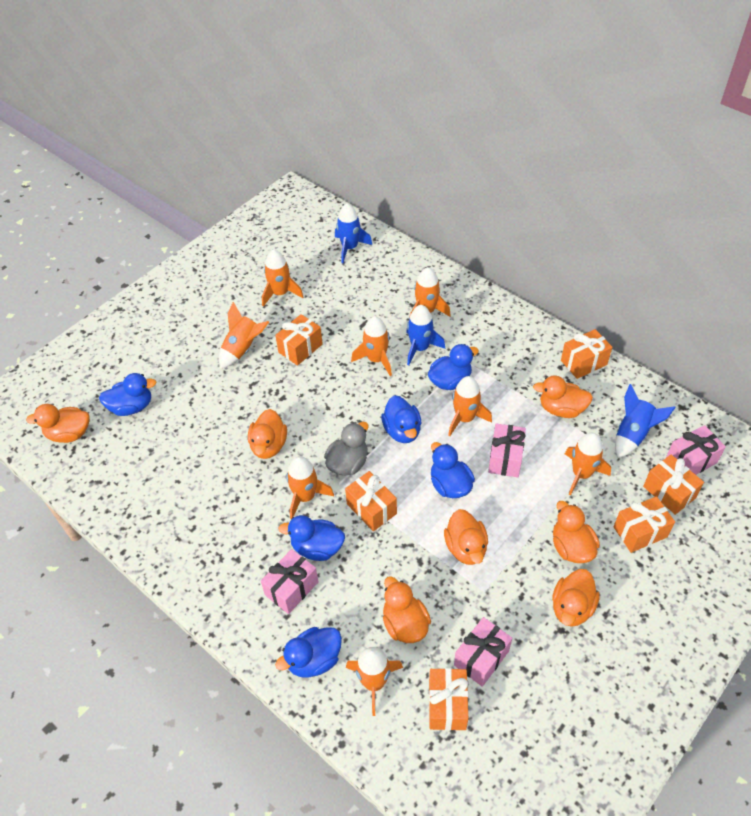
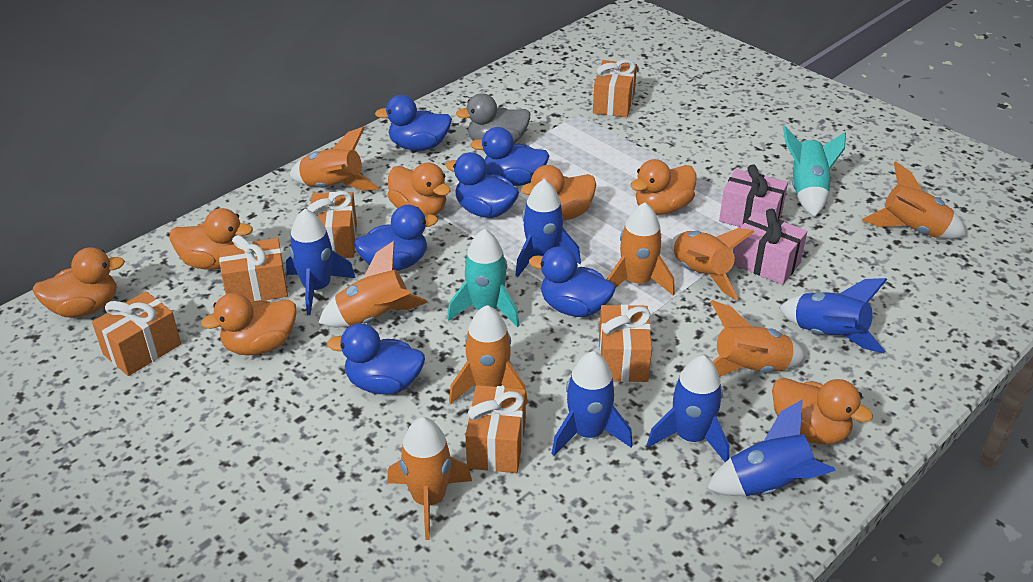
blue rocket: 3 -> 6
pink gift: 4 -> 2
turquoise rocket: 0 -> 2

